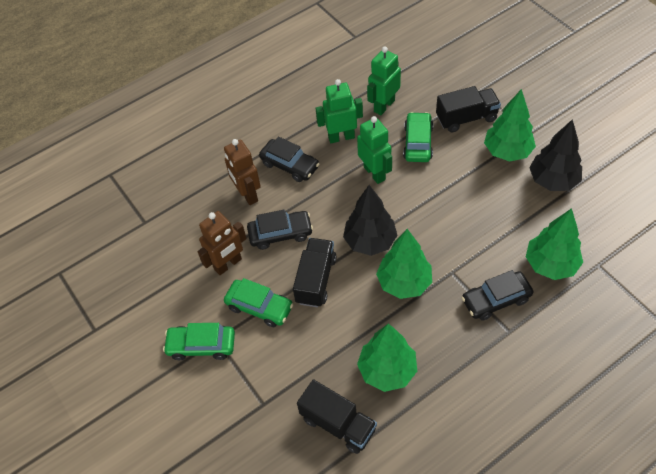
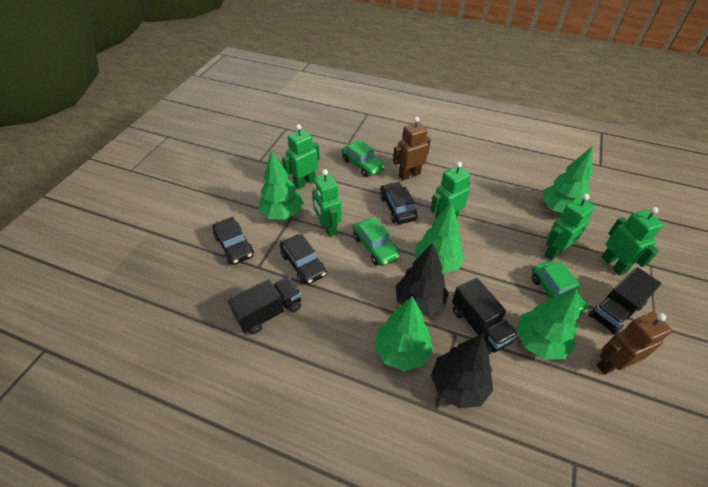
green robot: 3 -> 5
green tree: 4 -> 5

